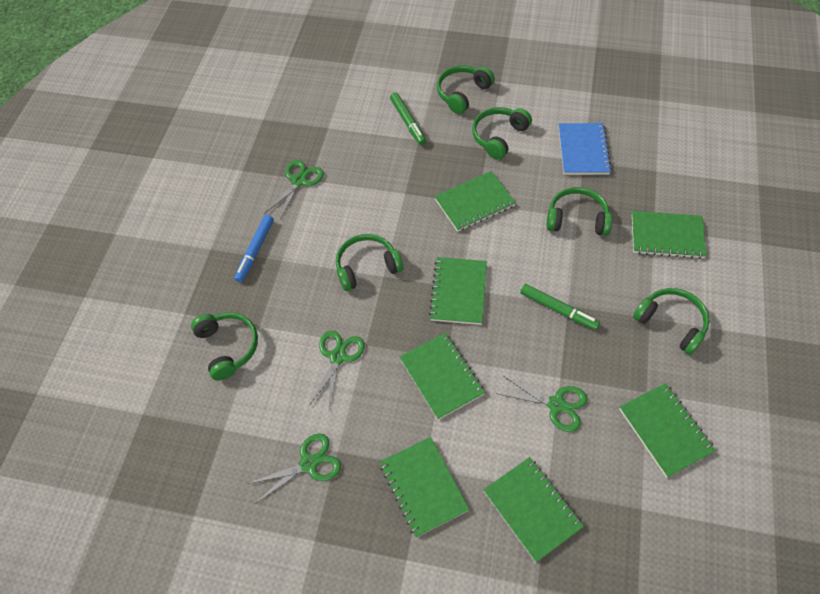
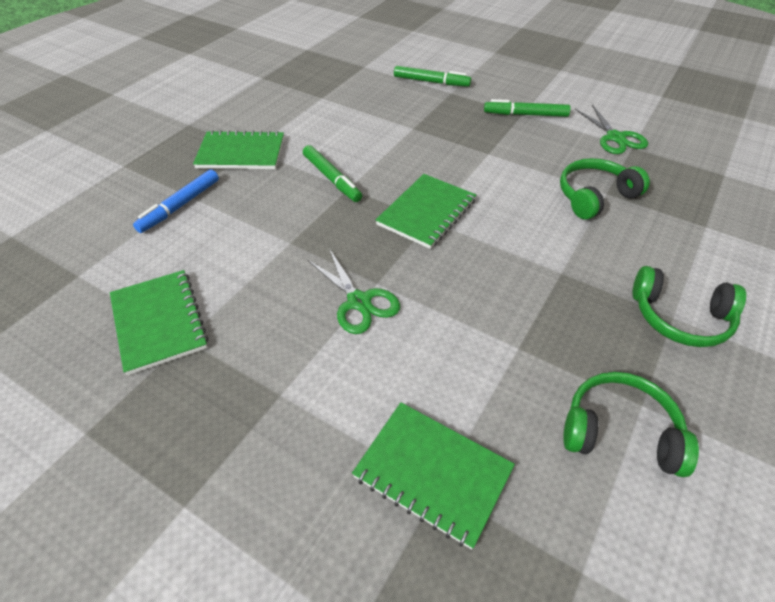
blue notebook: 1 -> 0
green headphones: 6 -> 3
green marker: 2 -> 3
green notebook: 7 -> 4
green scissors: 4 -> 2

